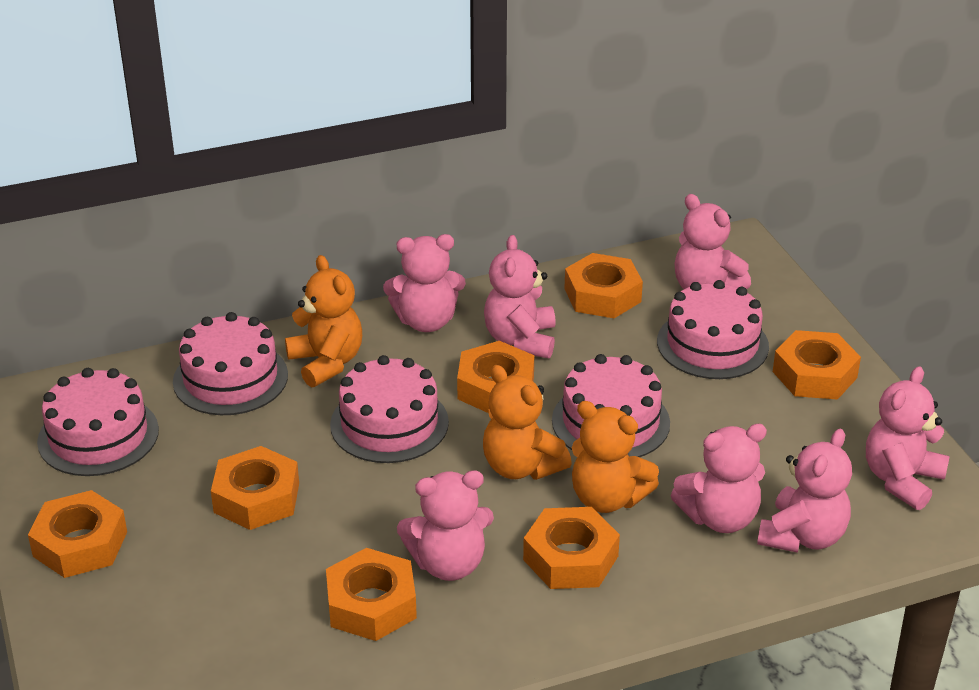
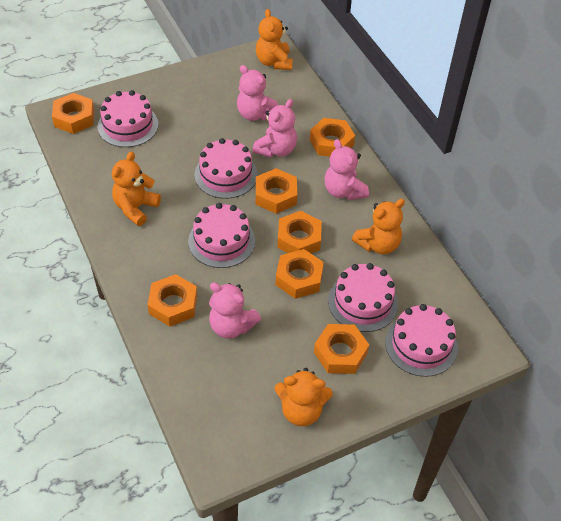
orange teddy bear: 3 -> 4
pink teddy bear: 7 -> 4

